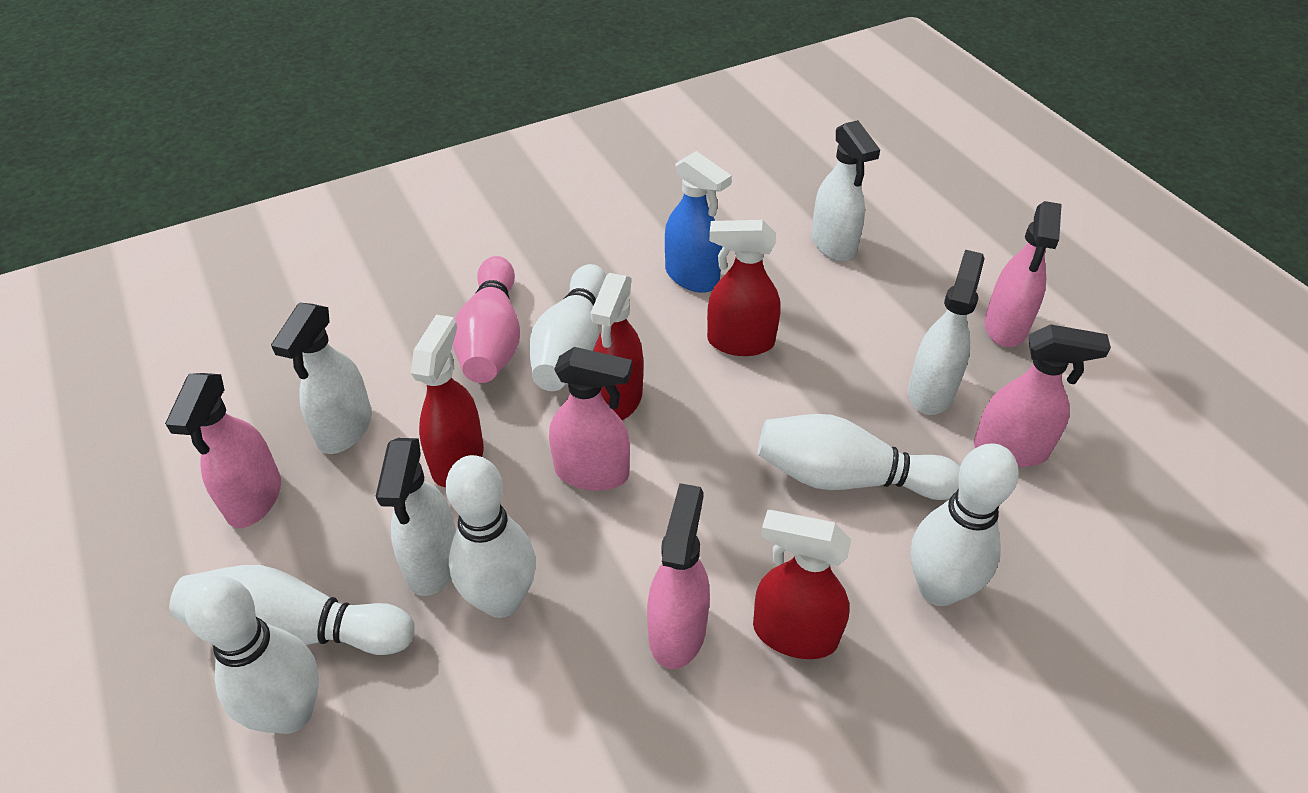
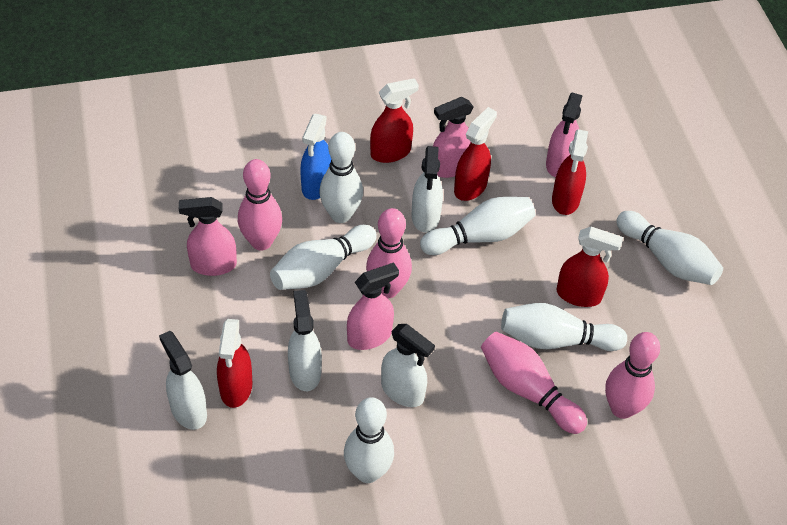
pink bowling pin: 1 -> 4
pink spray bottle: 5 -> 4
red spray bottle: 4 -> 5

